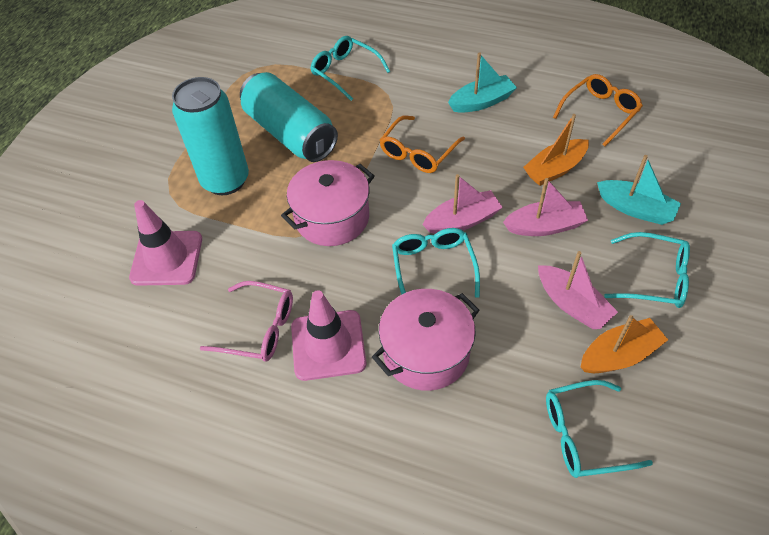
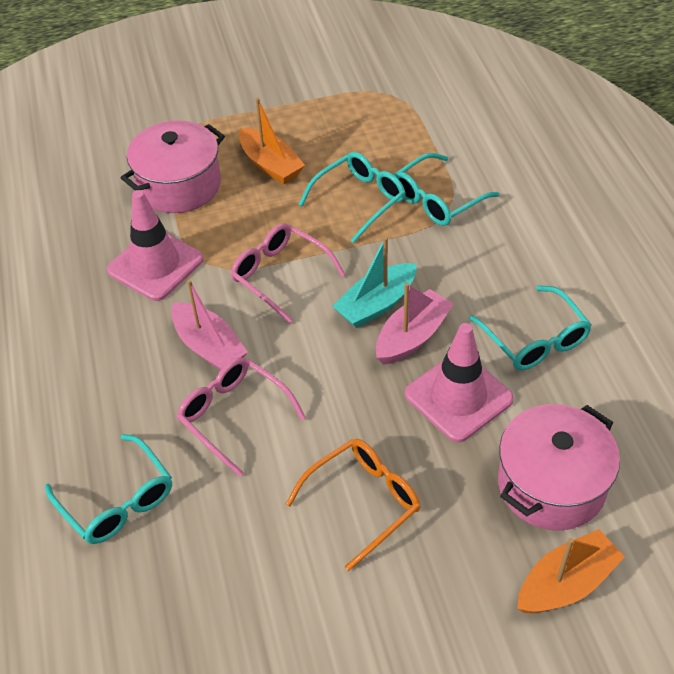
orange glasses: 2 -> 1
pink boat: 3 -> 2
pink glasses: 1 -> 2
turquoise boat: 2 -> 1
turquoise can: 2 -> 0

